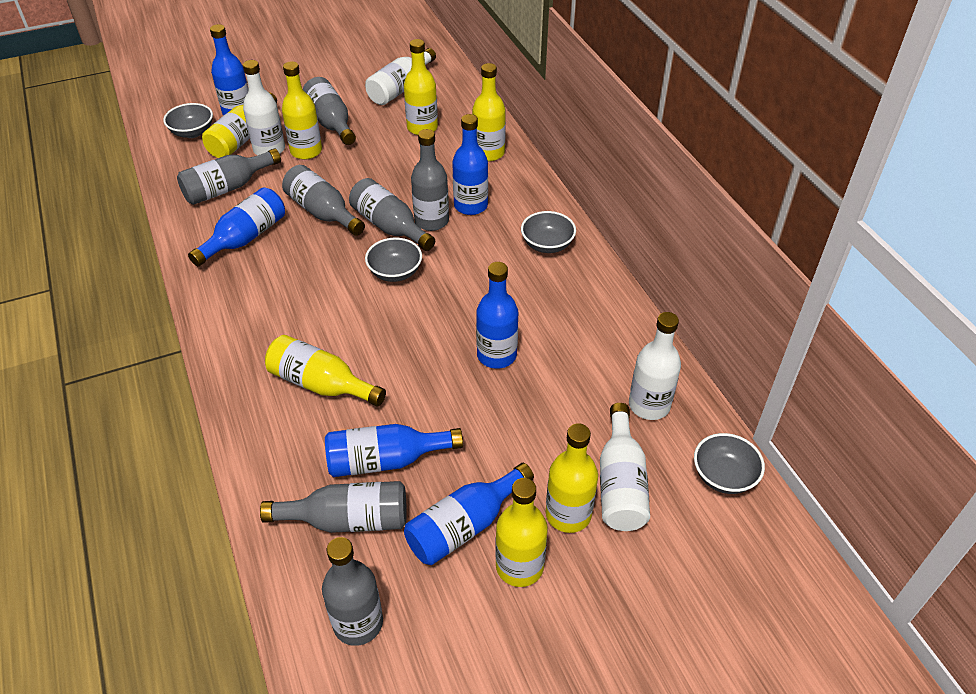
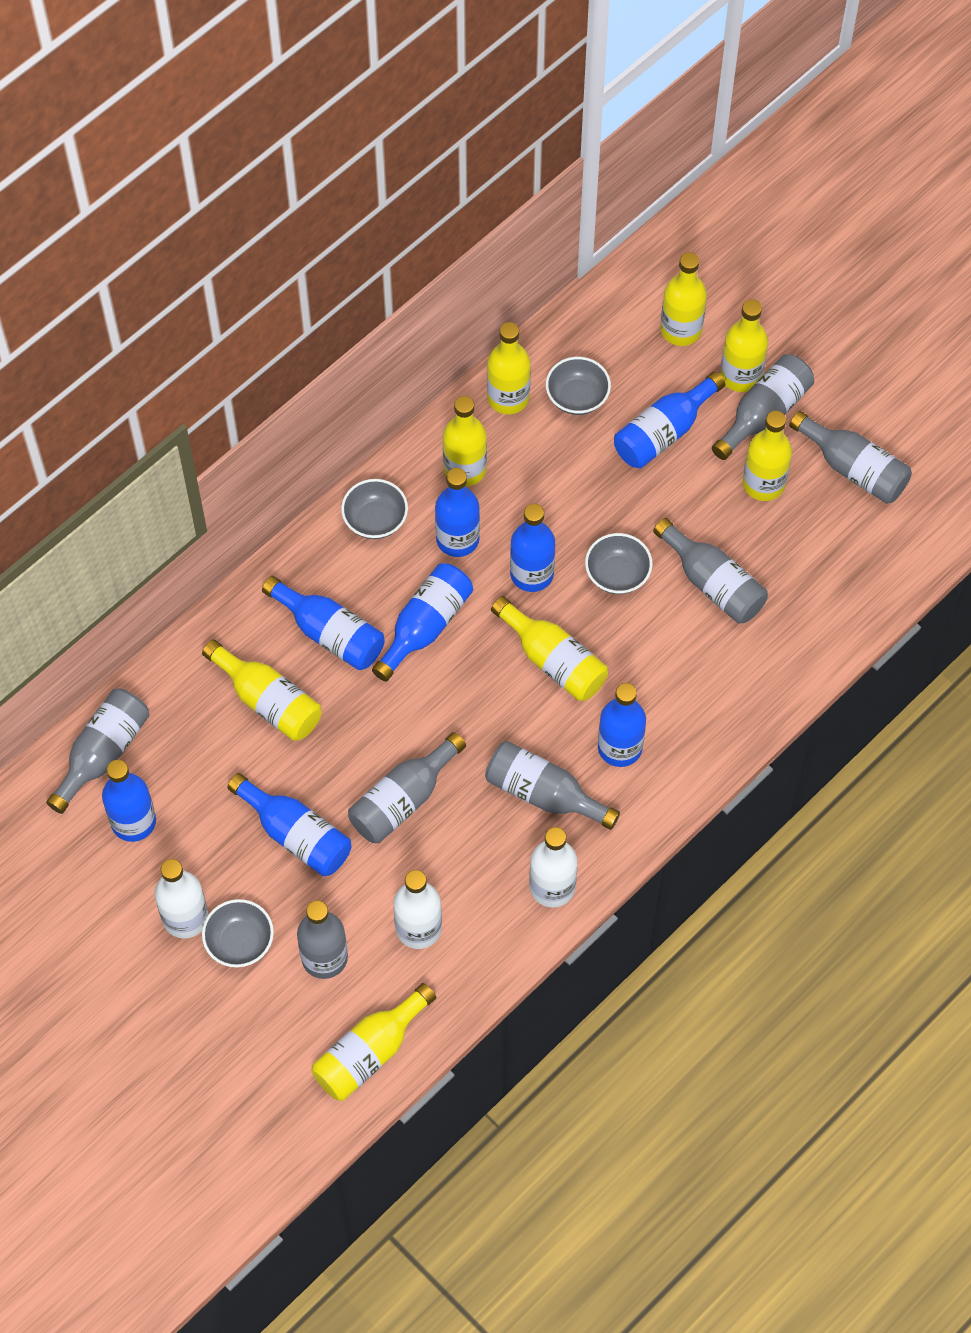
blue bottle: 6 -> 8
white bottle: 4 -> 3
yellow bottle: 7 -> 8

